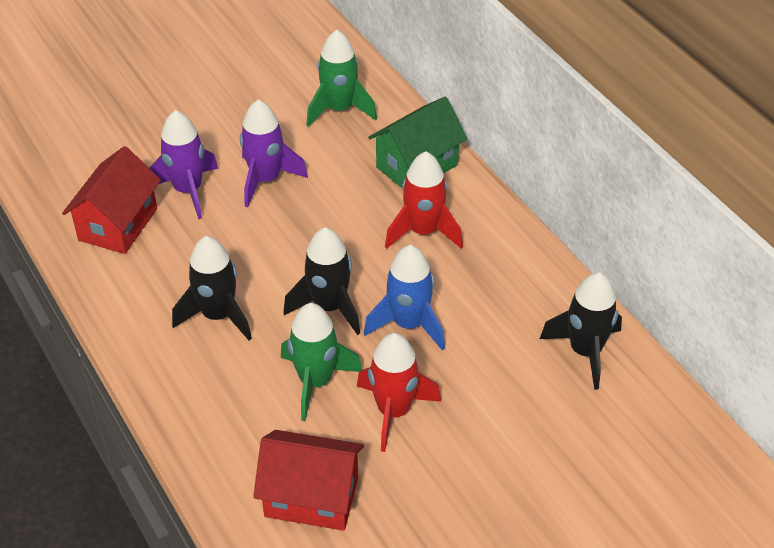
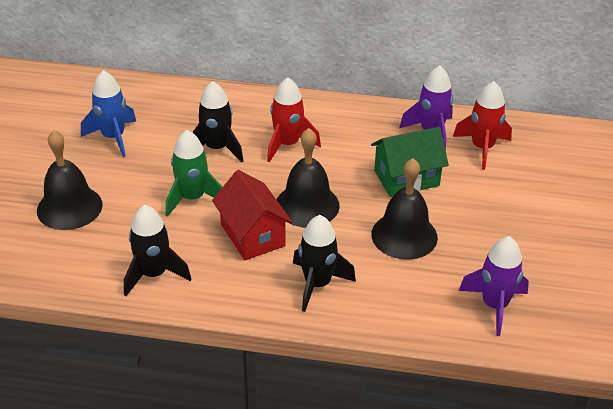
black bell: 0 -> 3
green rocket: 2 -> 1
red house: 2 -> 1

